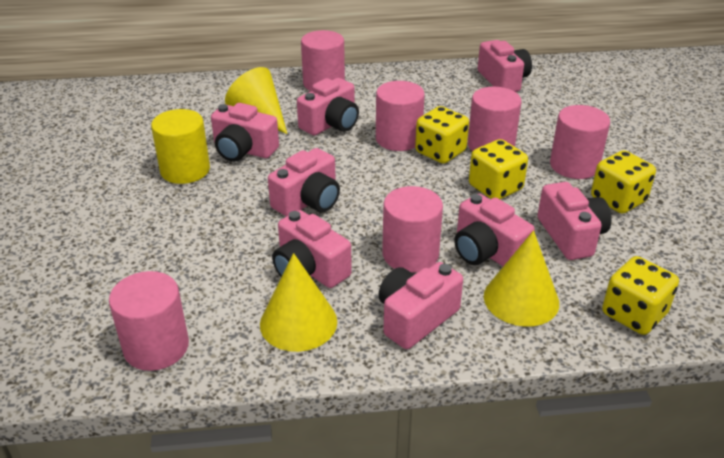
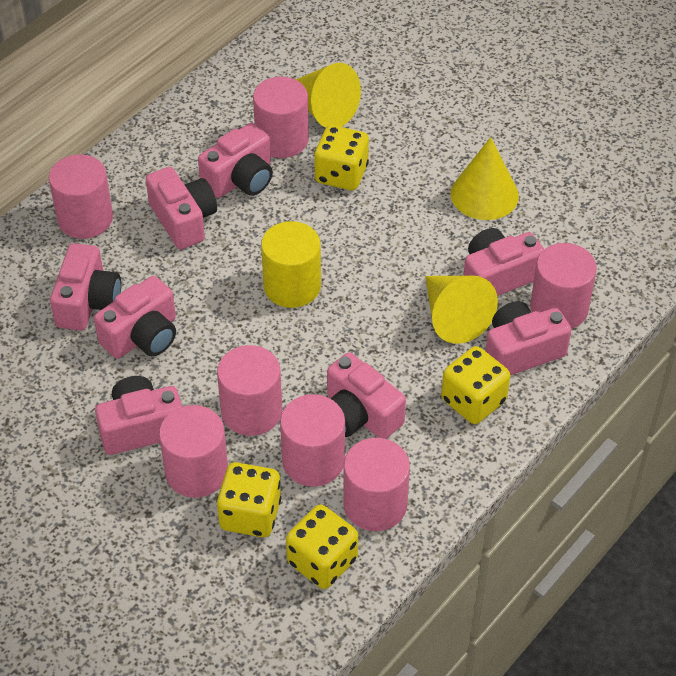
pink cylinder: 6 -> 7

